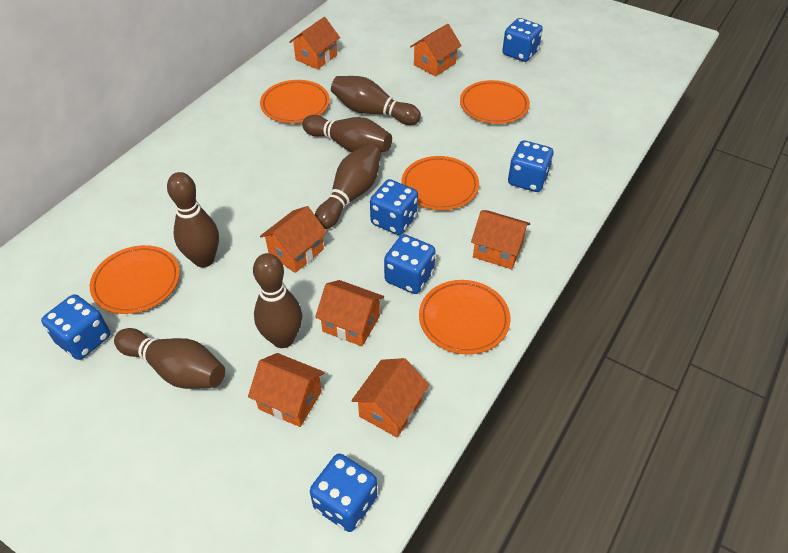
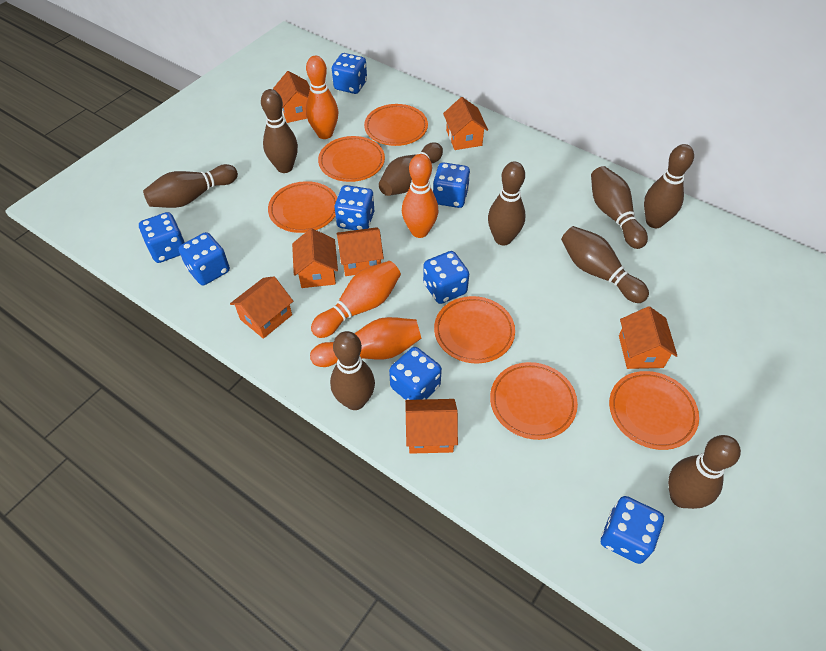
blue dice: 6 -> 8
brown bowling pin: 6 -> 9
orange bowling pin: 0 -> 4
orange plate: 5 -> 6

